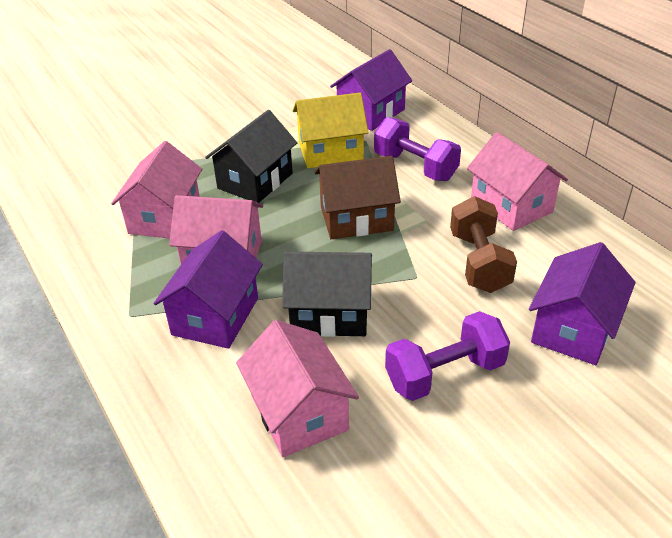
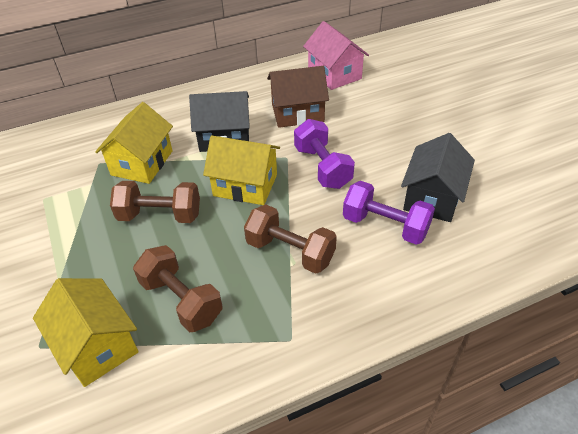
brown dumbbell: 1 -> 3
pink house: 4 -> 1
purple house: 3 -> 0
yellow house: 1 -> 3

